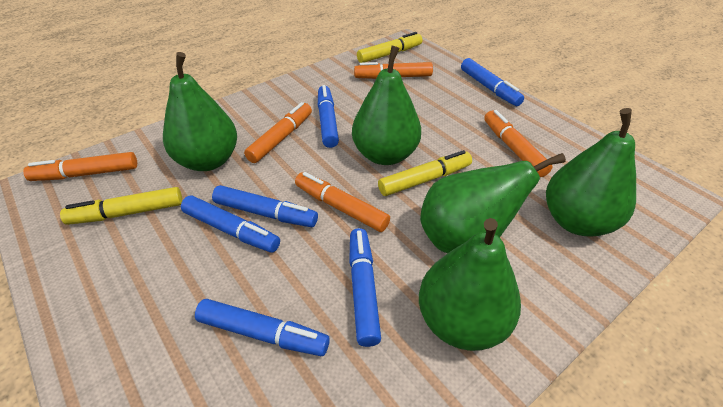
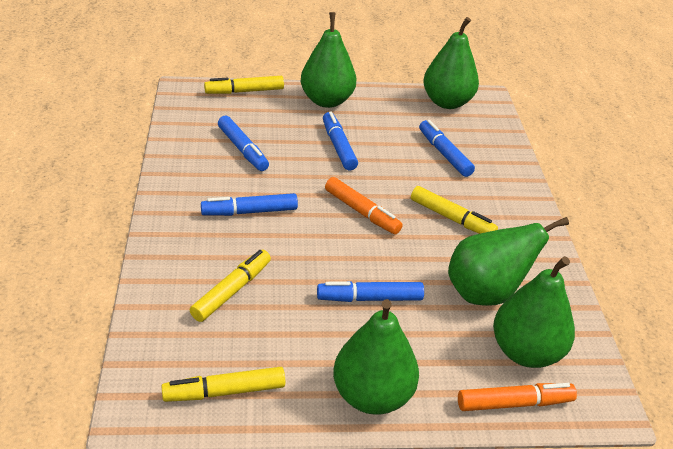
blue marker: 6 -> 5
orange marker: 5 -> 2
yellow marker: 3 -> 4

